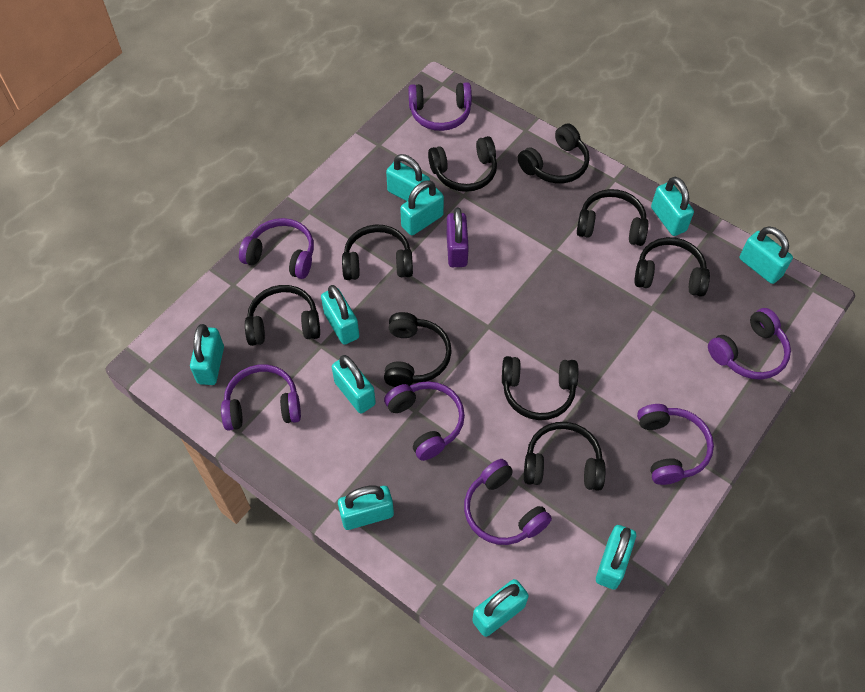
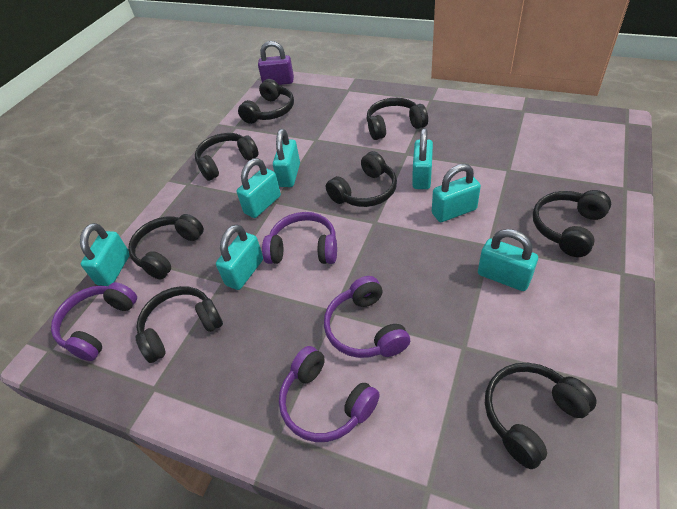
black headphones: 9 -> 8
purple headphones: 7 -> 4
turquoise padlock: 10 -> 7

